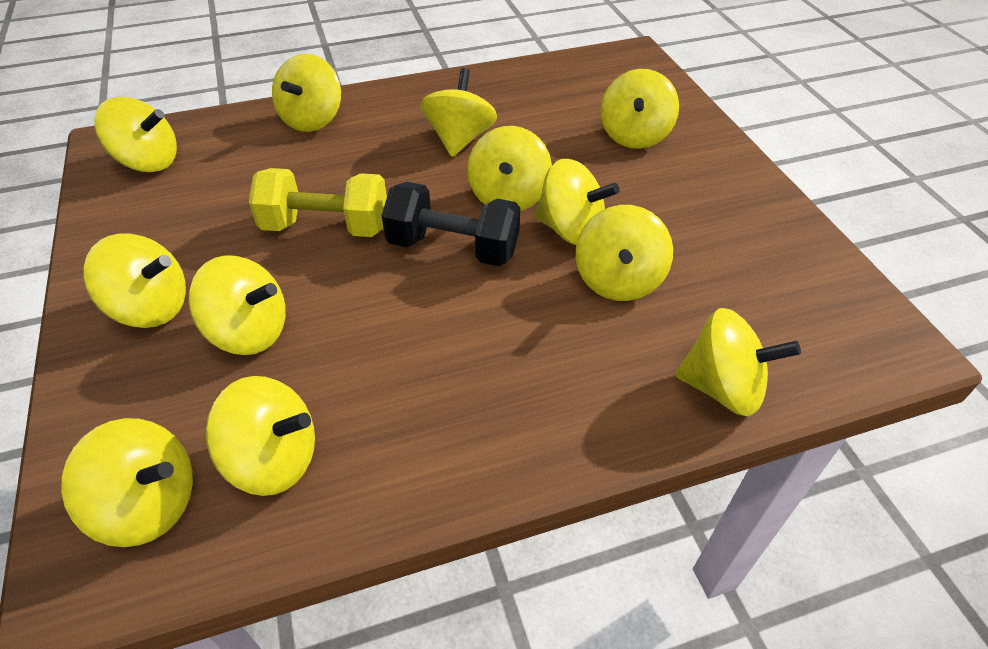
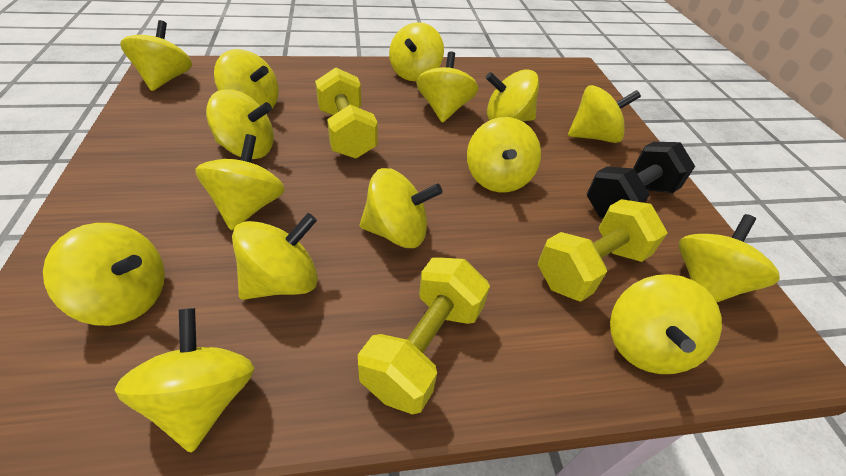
yellow dumbbell: 1 -> 3
yellow spinning top: 12 -> 15

